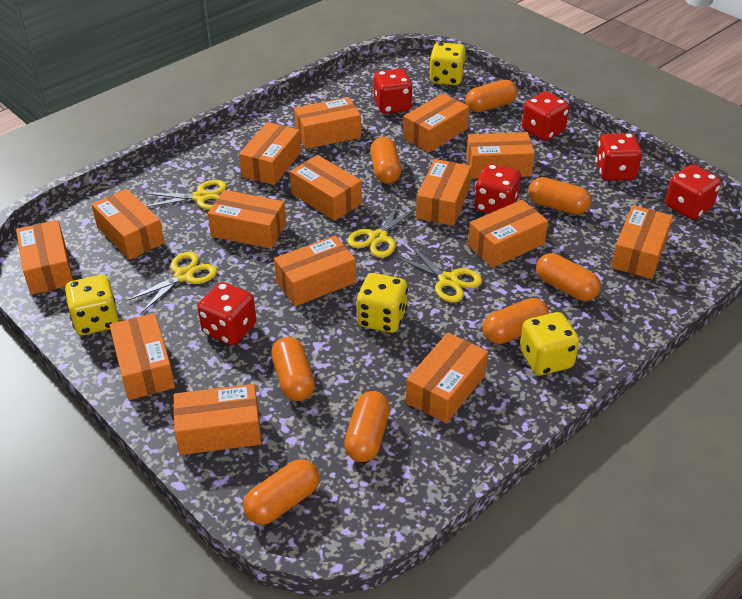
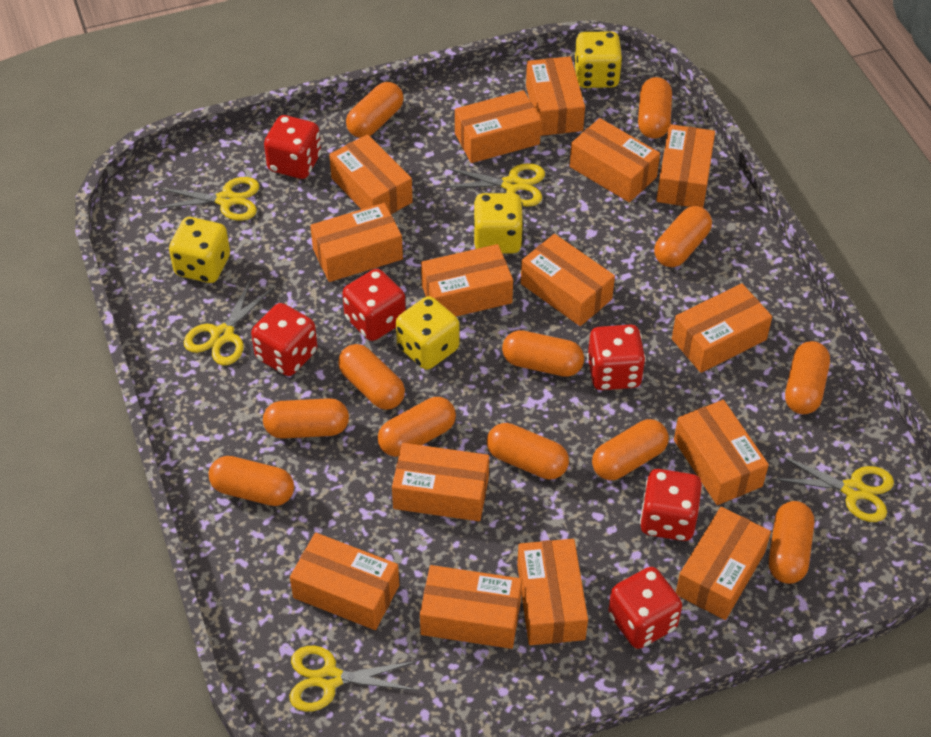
orange capsule: 8 -> 12
yellow scissors: 4 -> 5

